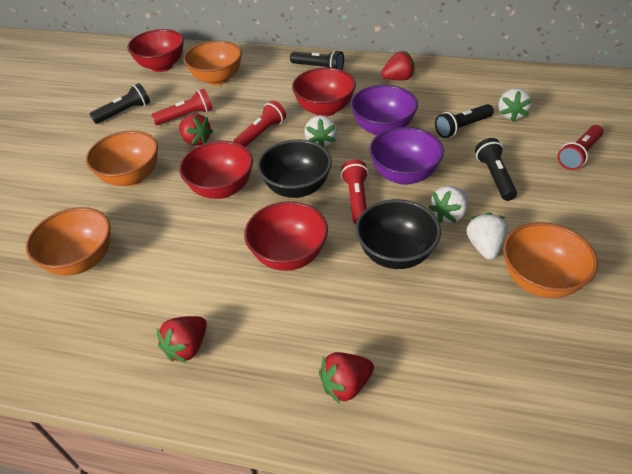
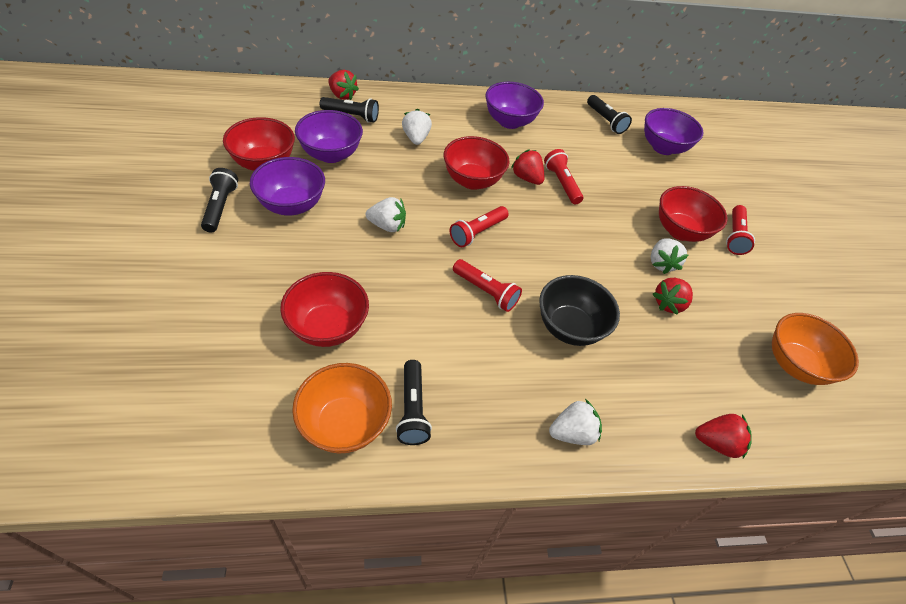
black bowl: 2 -> 1
orange bowl: 4 -> 2
purple bowl: 2 -> 4

